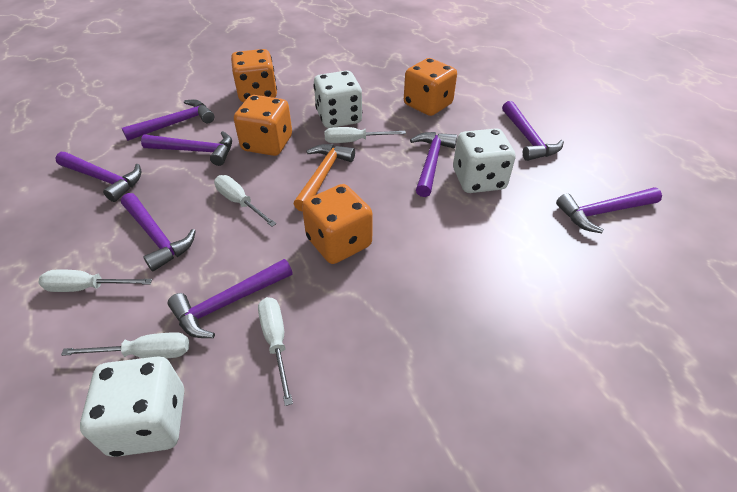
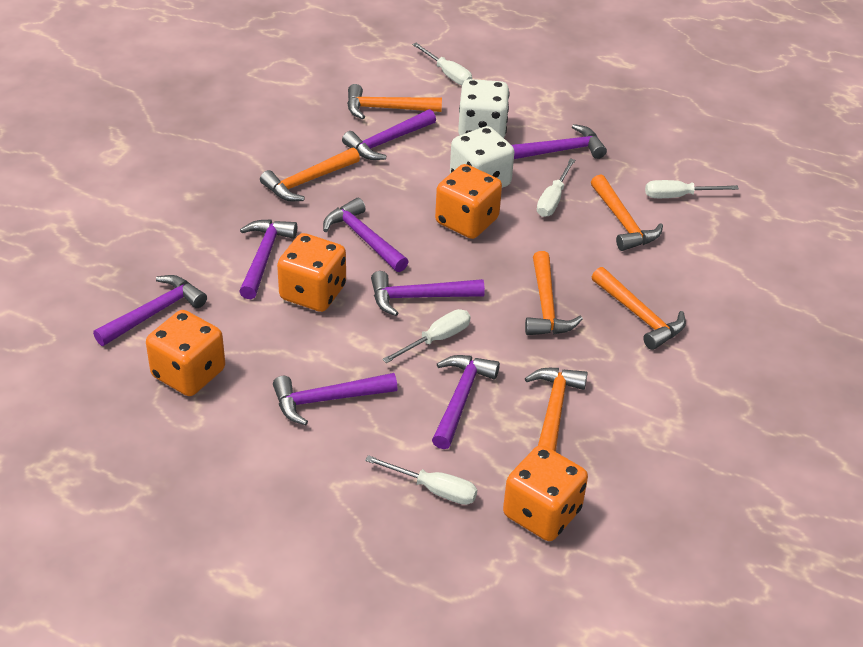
orange hammer: 1 -> 6
white dice: 3 -> 2

